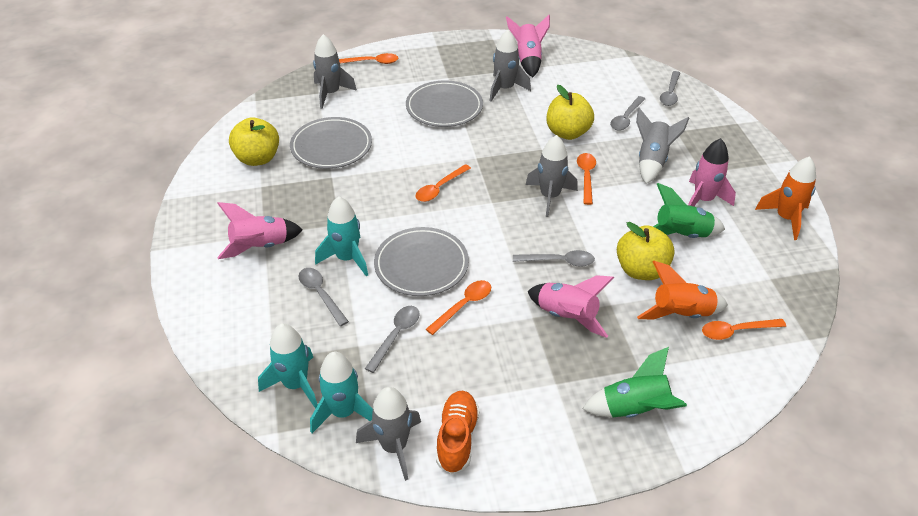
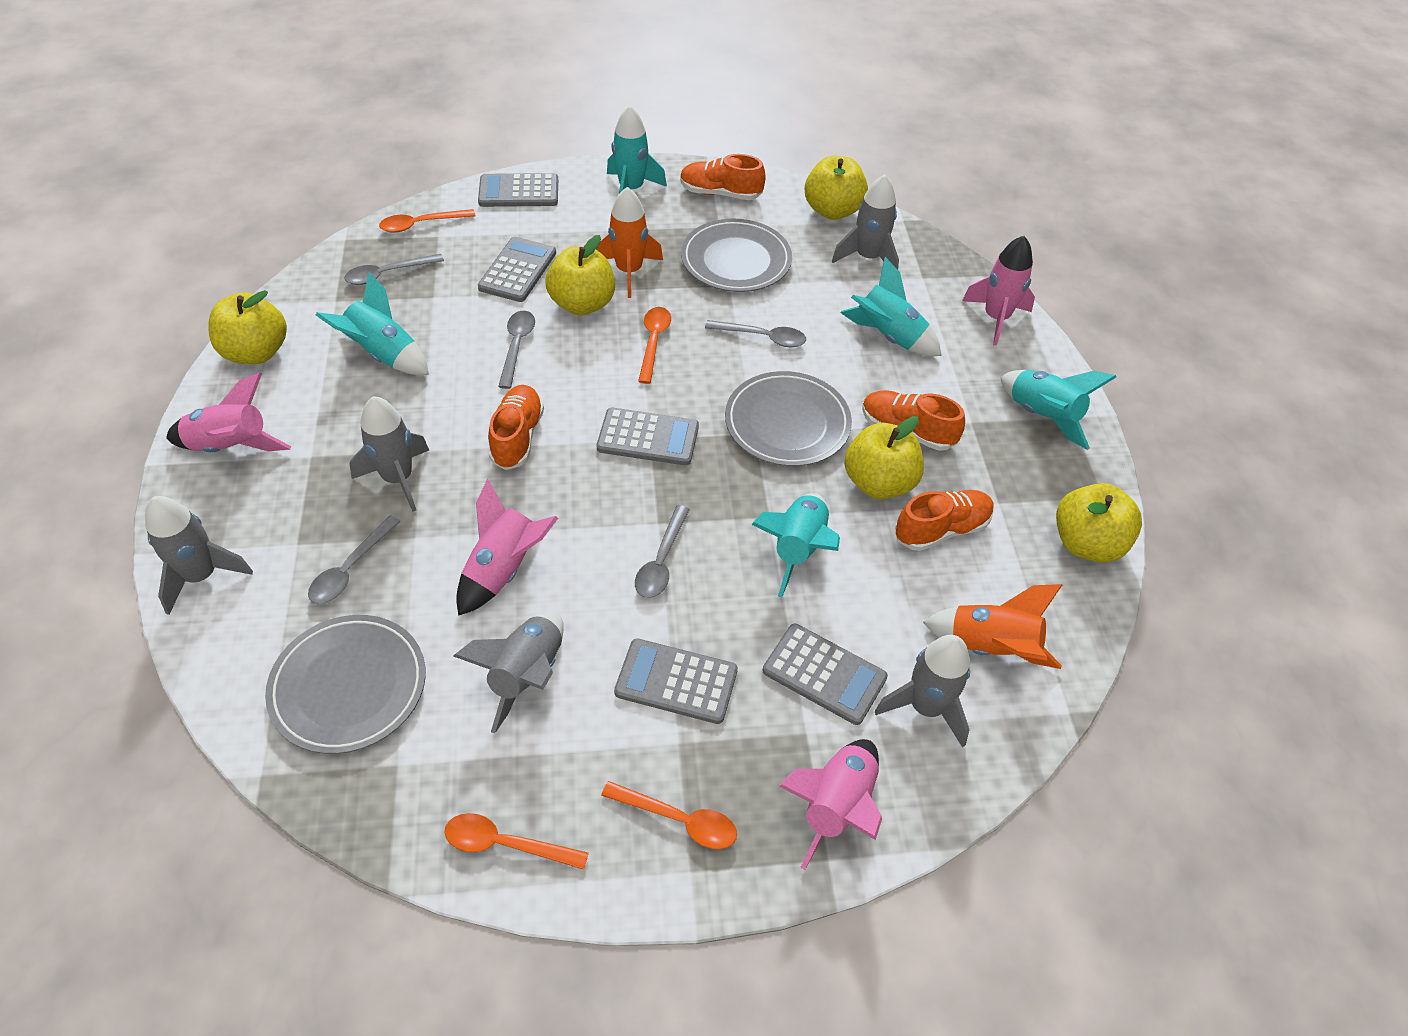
green rocket: 2 -> 0
grey calculator: 0 -> 5
orange shoe: 1 -> 4
orange spoon: 5 -> 4
turquoise rocket: 3 -> 5
yellow apple: 3 -> 5

